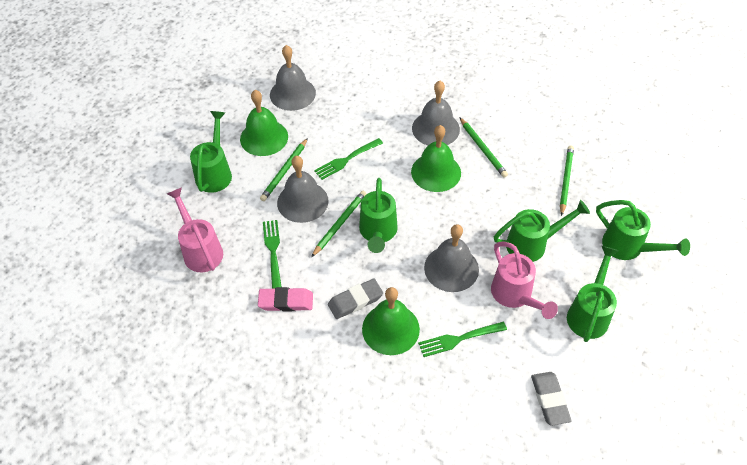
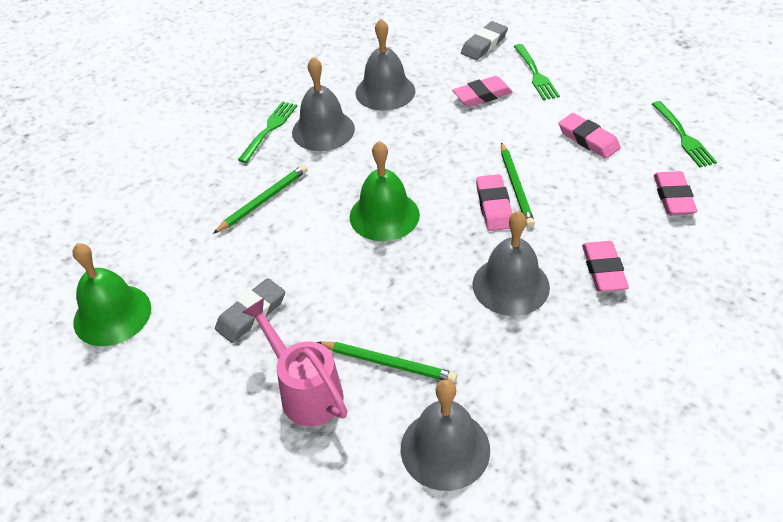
green bell: 3 -> 2
green pencil: 4 -> 3
green watering can: 5 -> 0
pink eraser: 1 -> 5
pink watering can: 2 -> 1

